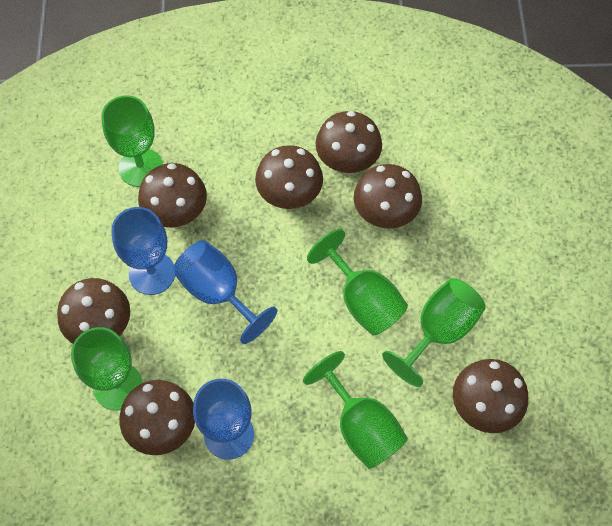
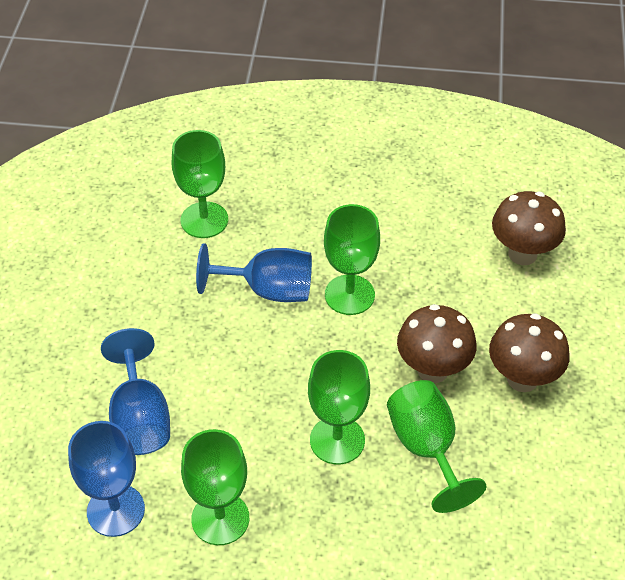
brown mushroom: 7 -> 3

